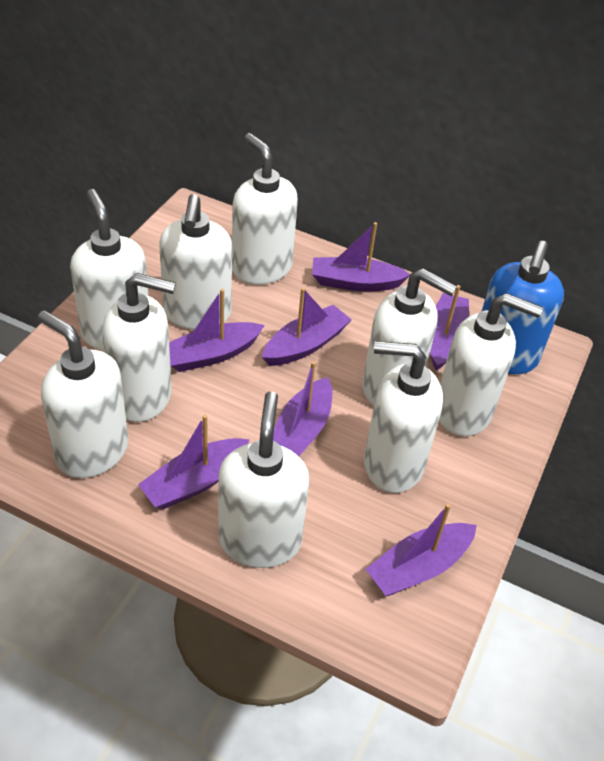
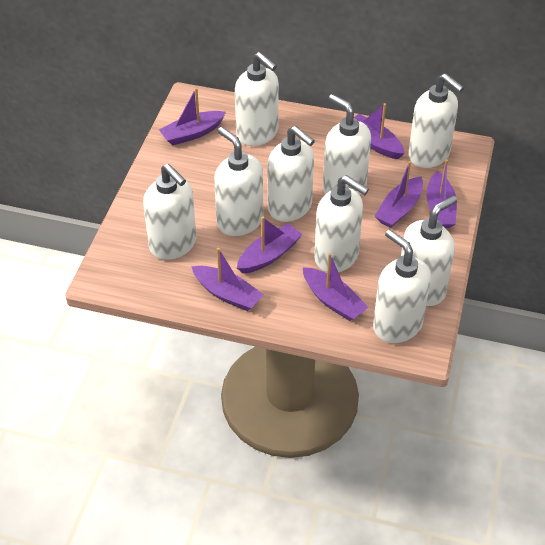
blue soap dispenser: 1 -> 0

